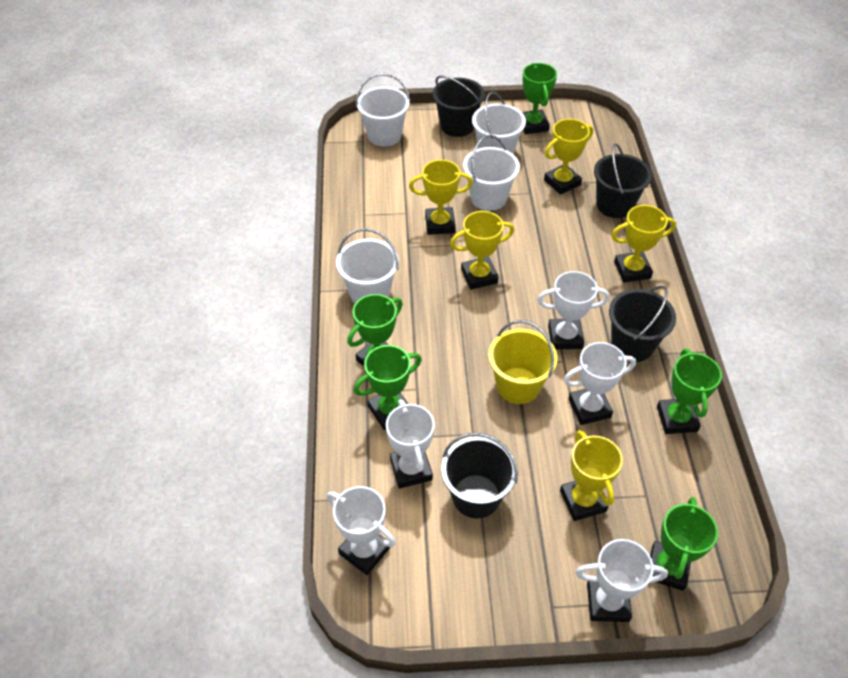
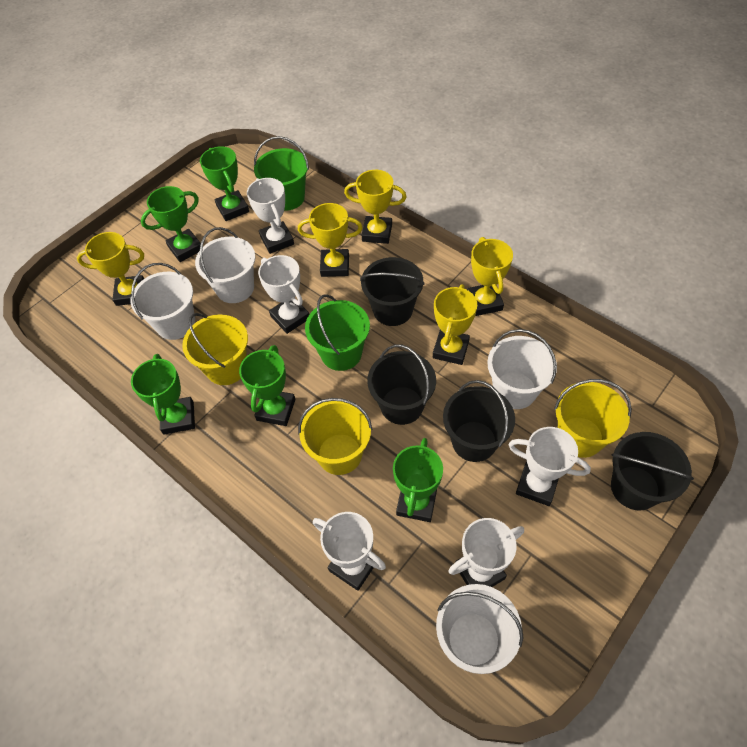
green bucket: 0 -> 2
yellow bucket: 1 -> 3

